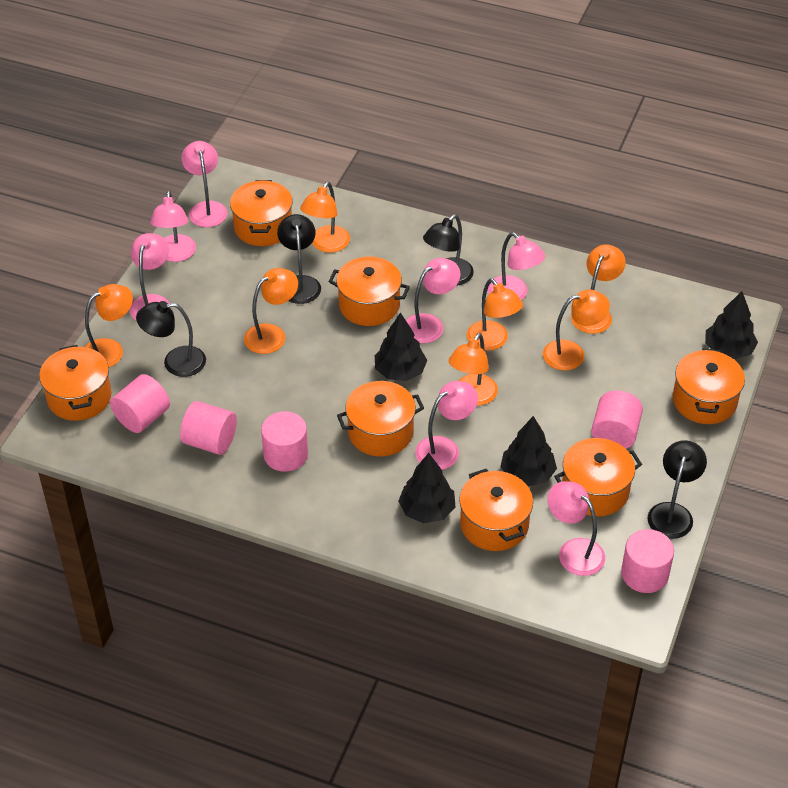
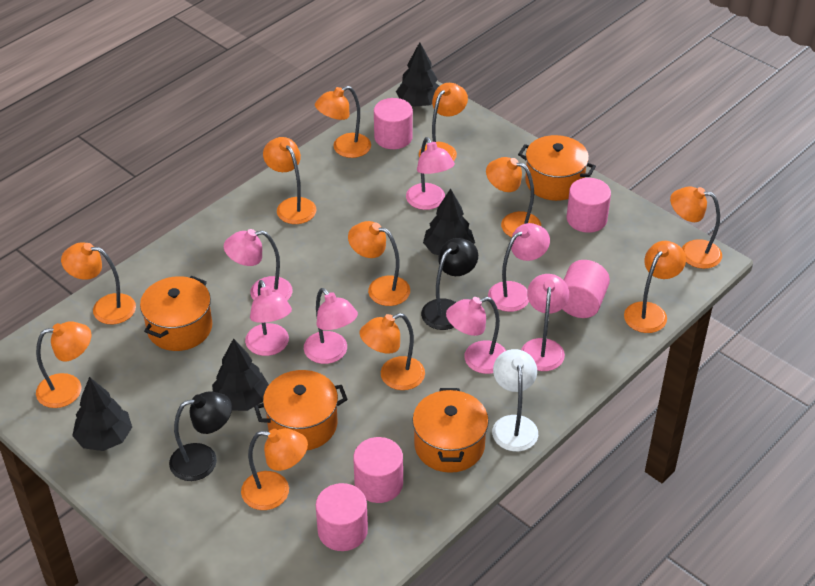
black lamp: 4 -> 2
orange lamp: 7 -> 11
orange pot: 7 -> 4
white lamp: 0 -> 1

